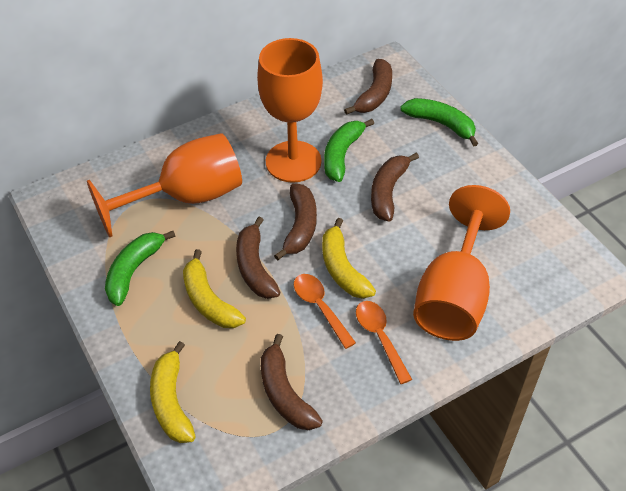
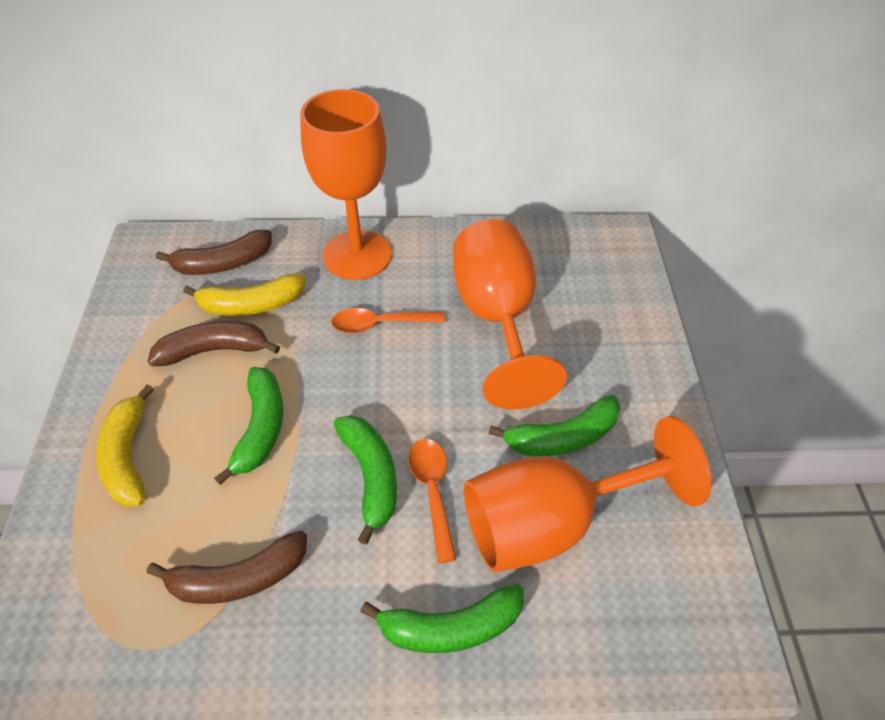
brown banana: 5 -> 3
green banana: 3 -> 4
yellow banana: 3 -> 2

